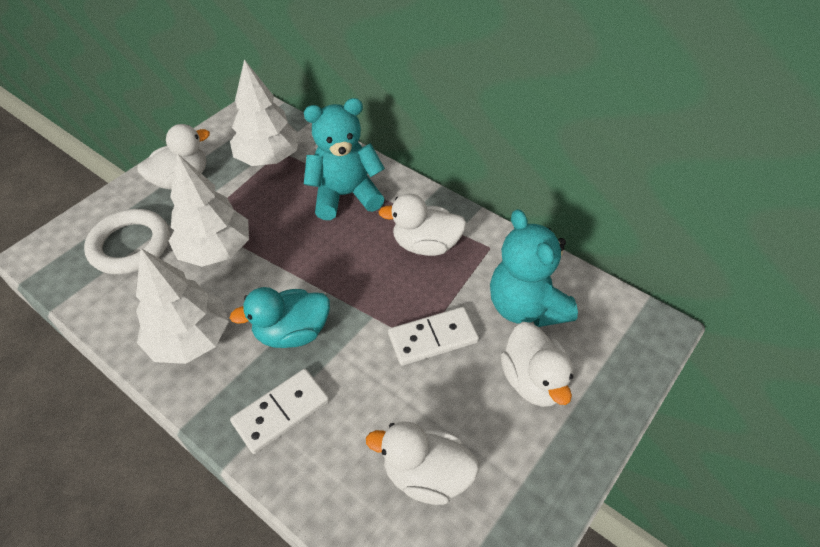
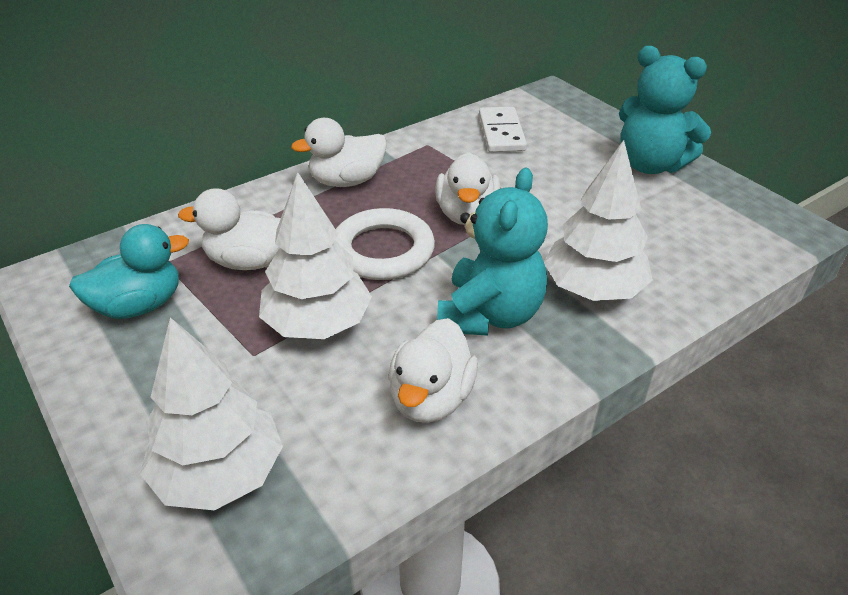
white domino: 2 -> 1

